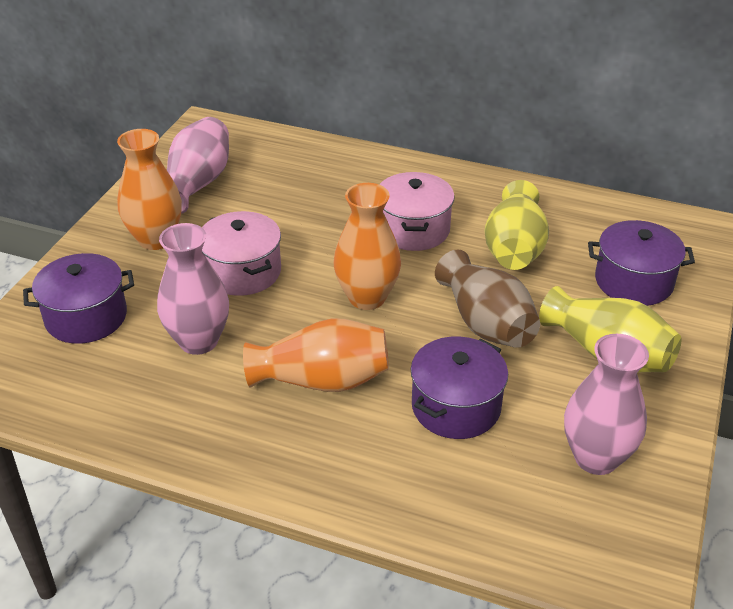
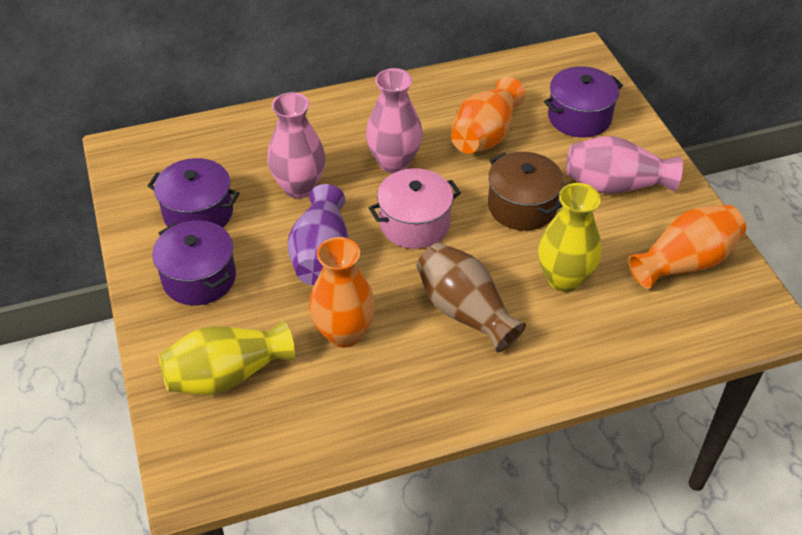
brown pot: 0 -> 1
pink pot: 2 -> 1
purple vase: 0 -> 1

